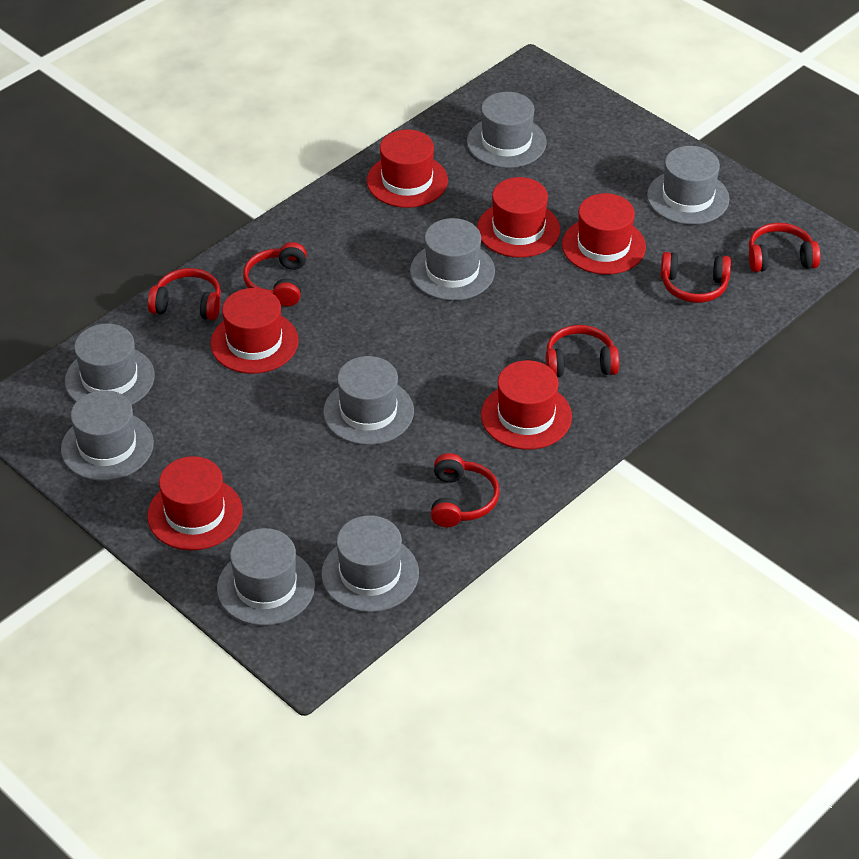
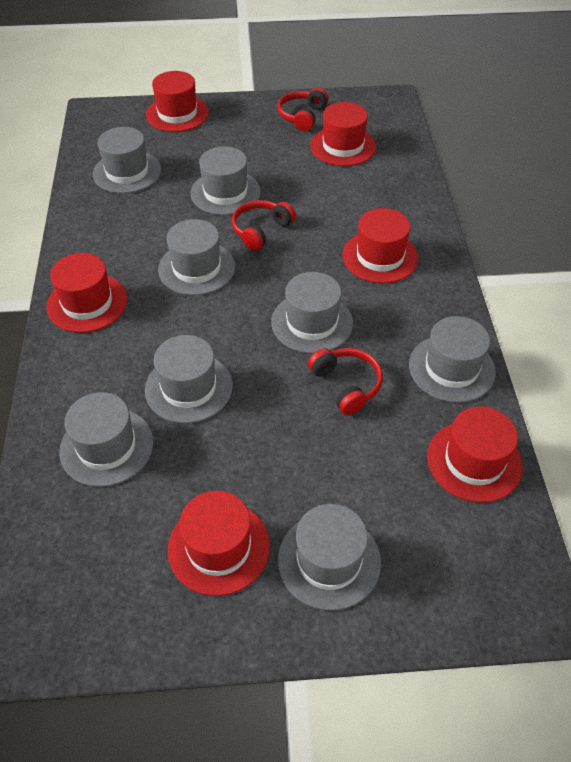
red headphones: 6 -> 3

